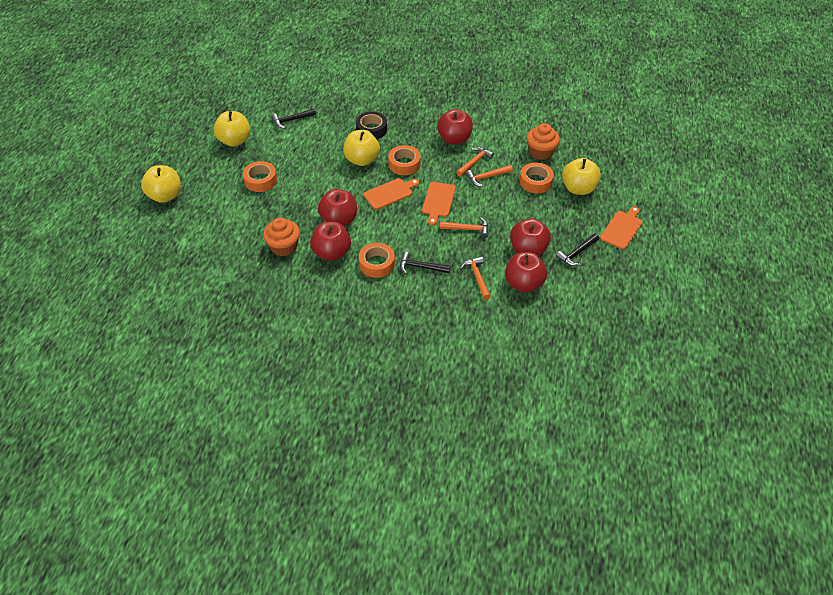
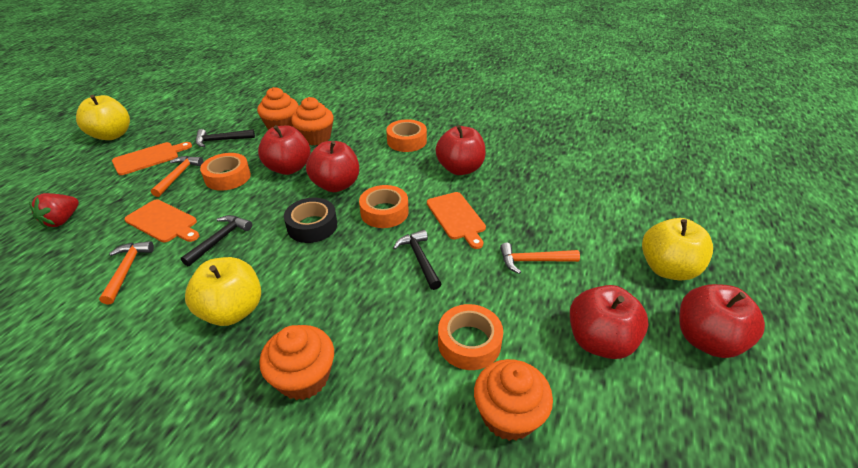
orange cupcake: 2 -> 4
orange hammer: 4 -> 3
red strawberry: 0 -> 1
yellow apple: 4 -> 3

